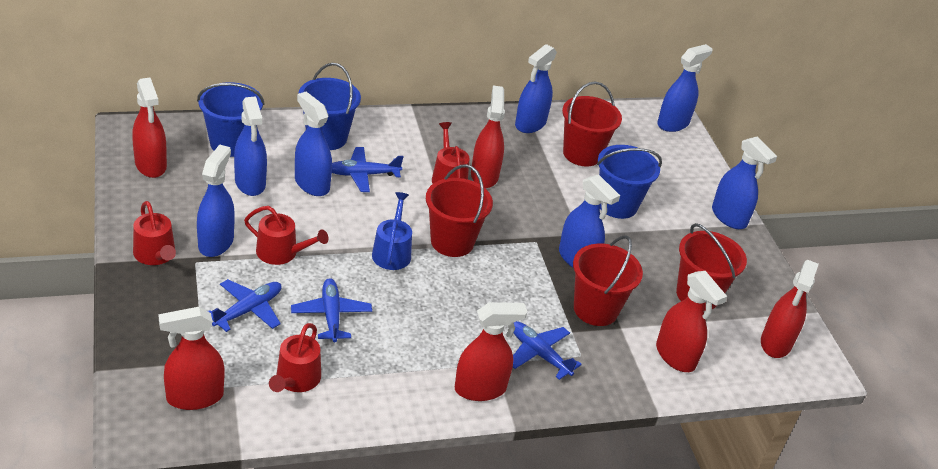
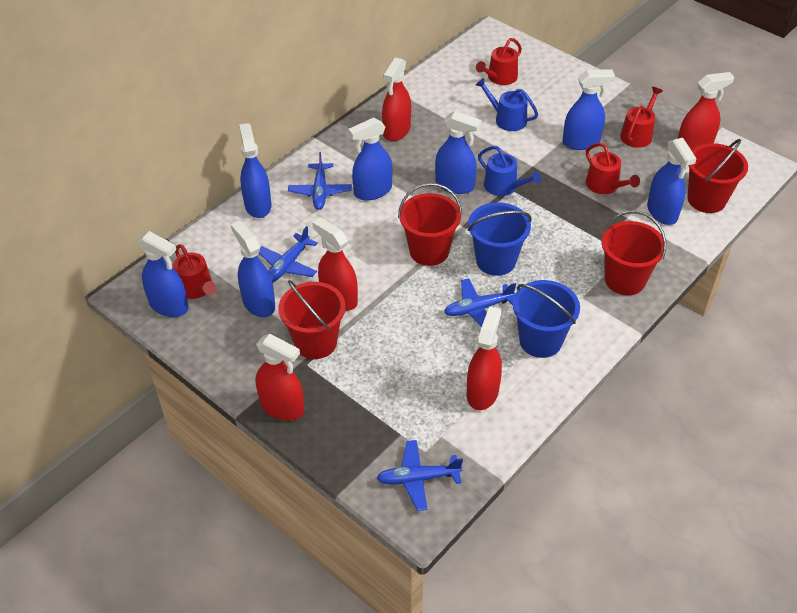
blue bucket: 3 -> 2
blue watering can: 1 -> 2
red spray bottle: 6 -> 5

